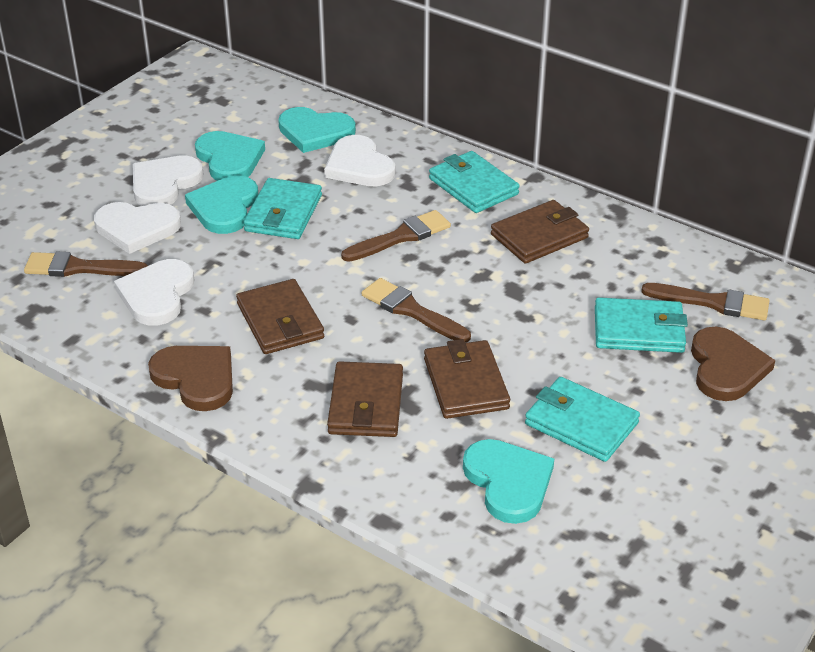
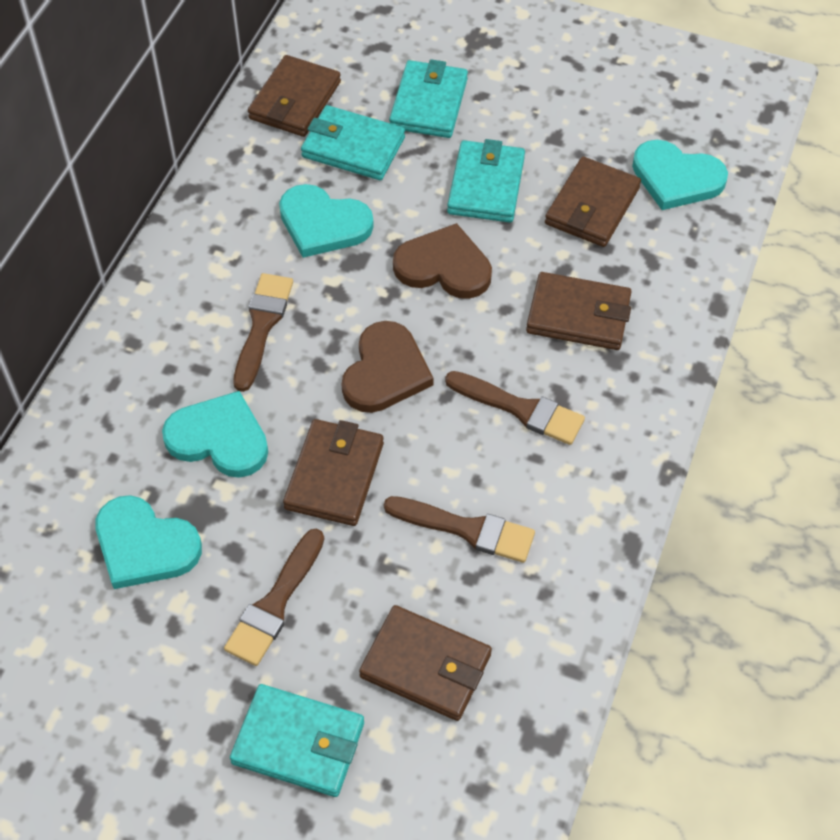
brown wallet: 4 -> 5
white heart: 4 -> 0

